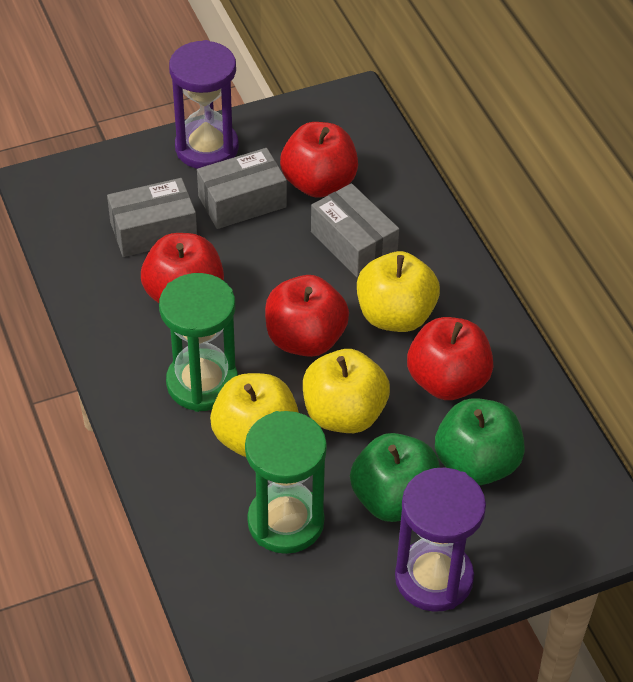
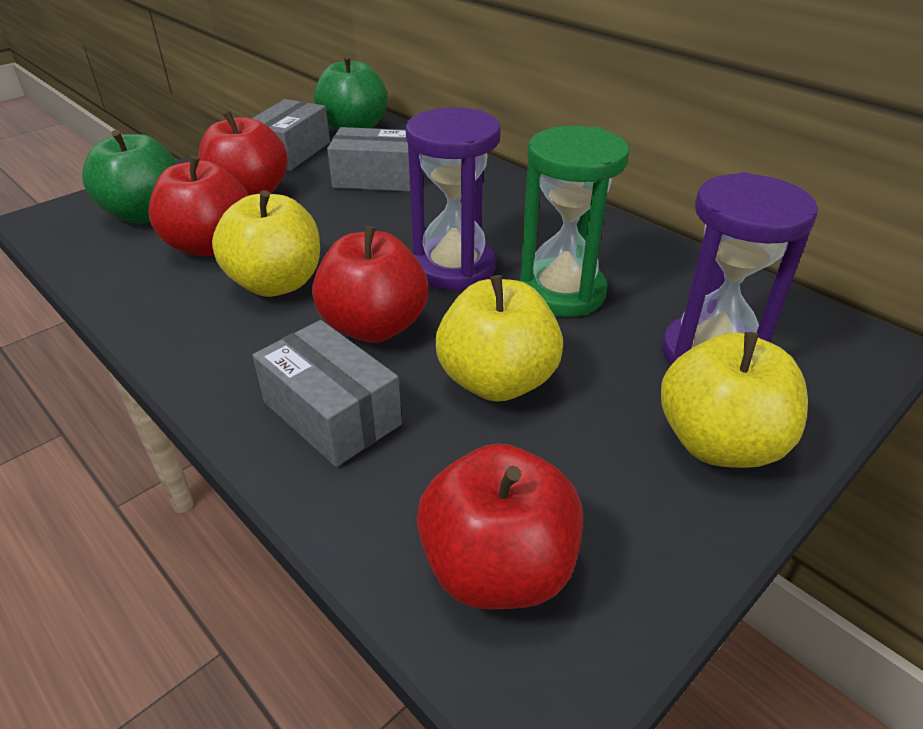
green hourglass: 2 -> 1

